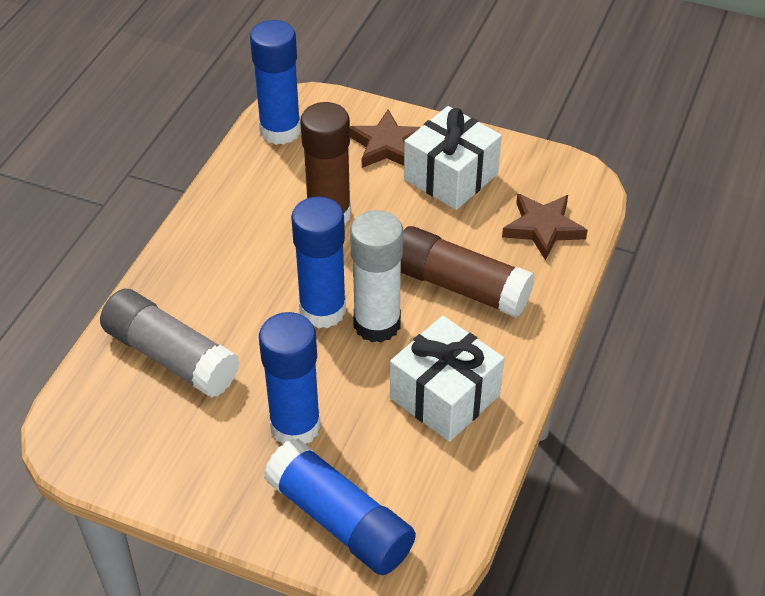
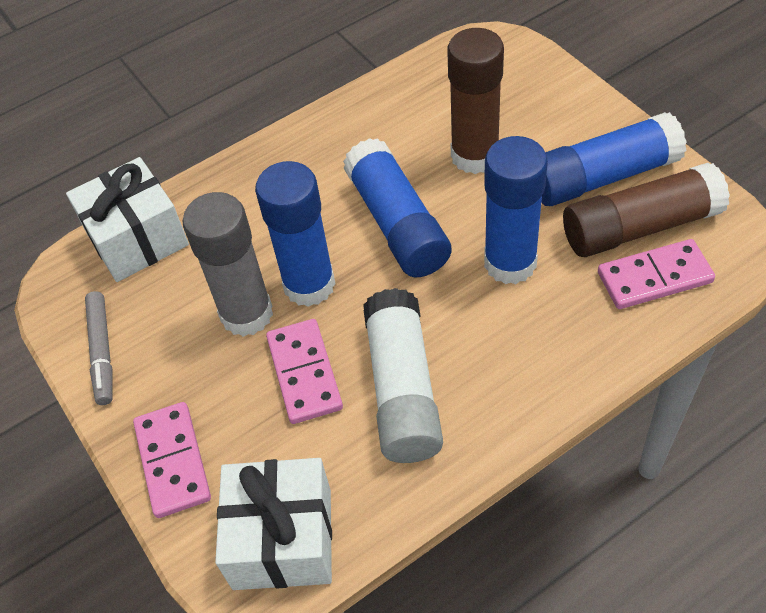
brown star: 2 -> 0
grey marker: 0 -> 1
pink domino: 0 -> 3

